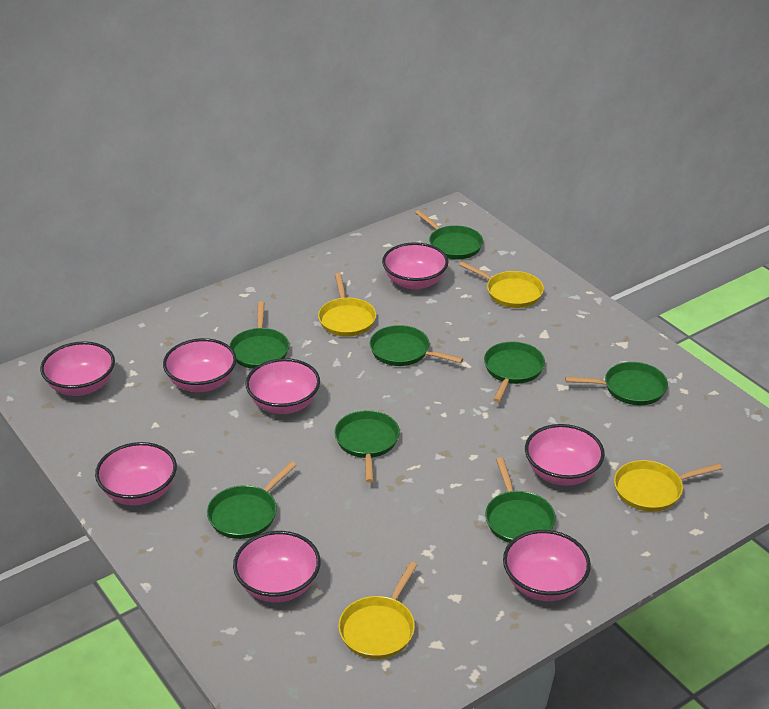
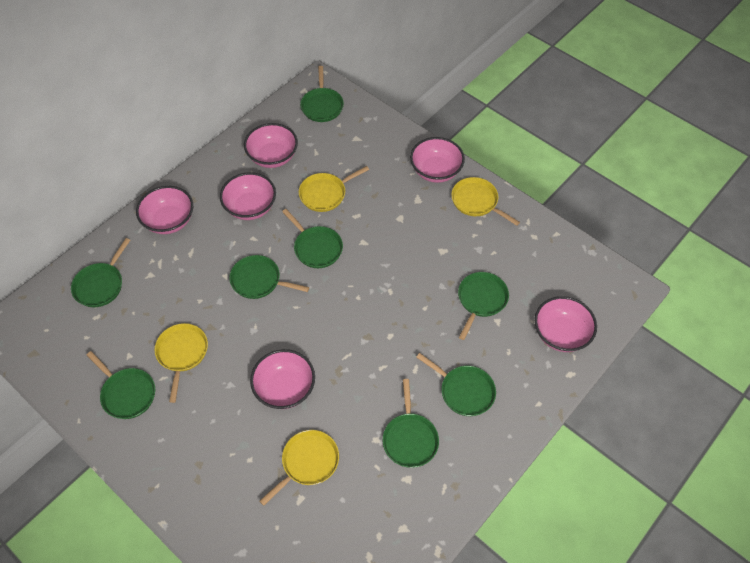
pink bowl: 8 -> 6

